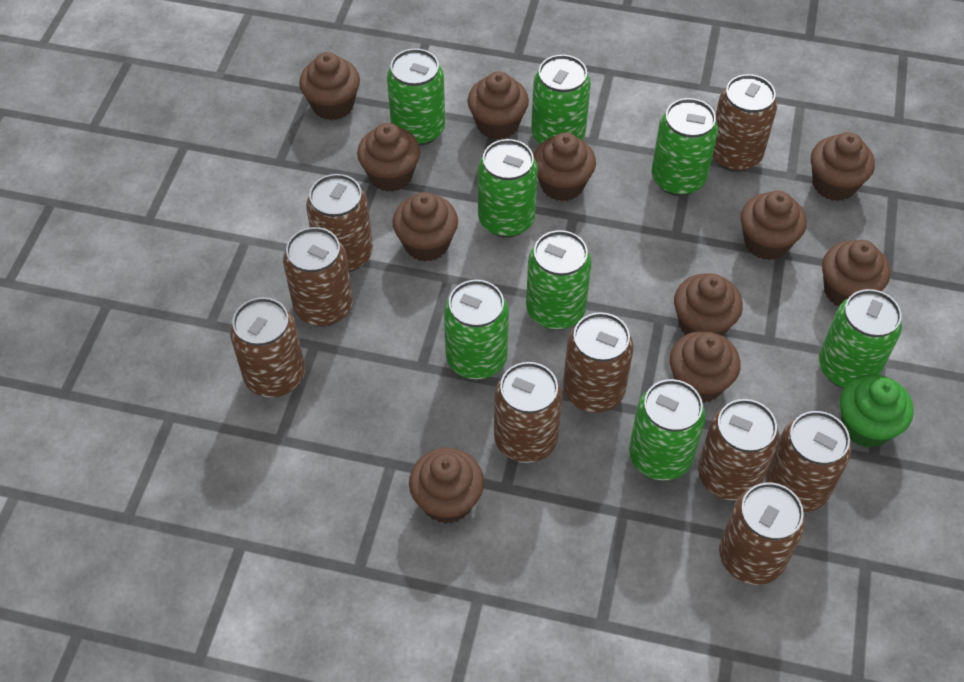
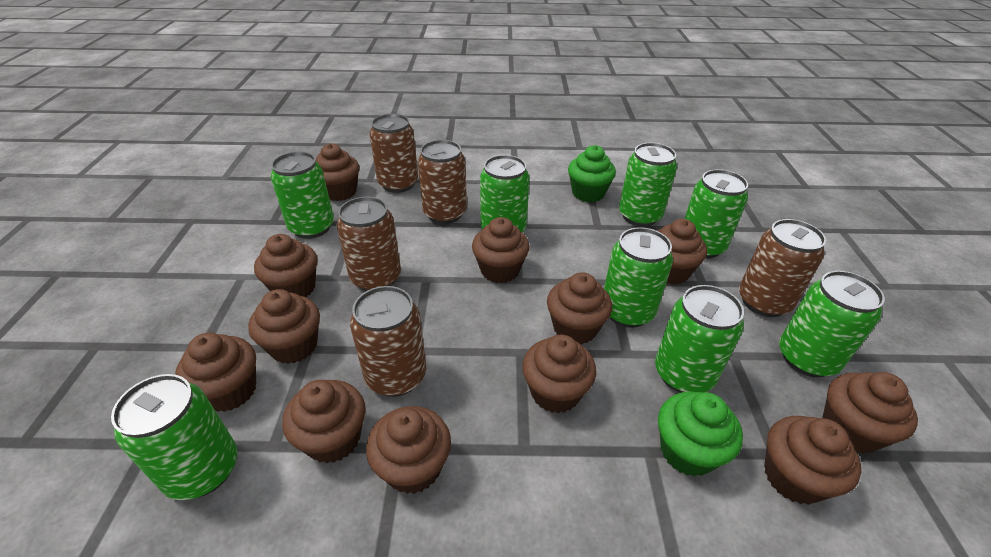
brown can: 9 -> 5
brown cupcake: 11 -> 12
green cupcake: 1 -> 2

